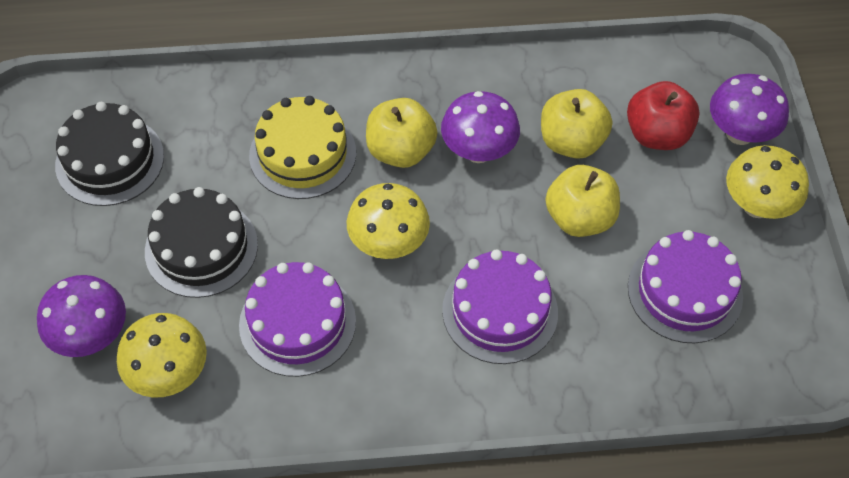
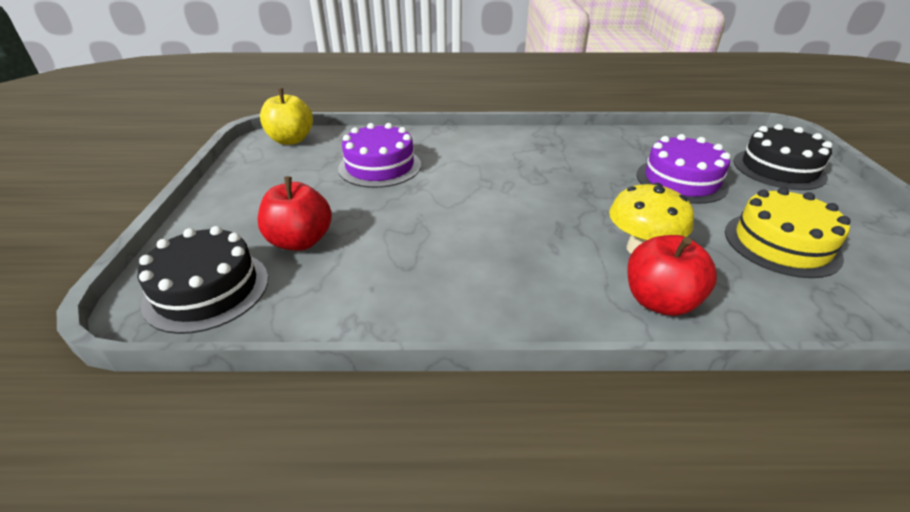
purple cake: 3 -> 2
purple mushroom: 3 -> 0
red apple: 1 -> 2
yellow apple: 3 -> 1
yellow mushroom: 3 -> 1

